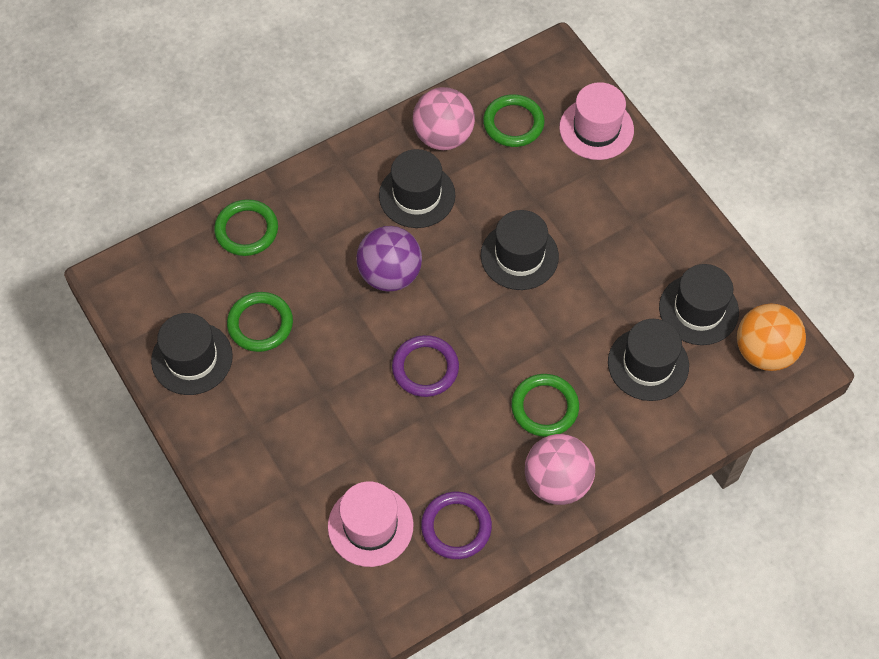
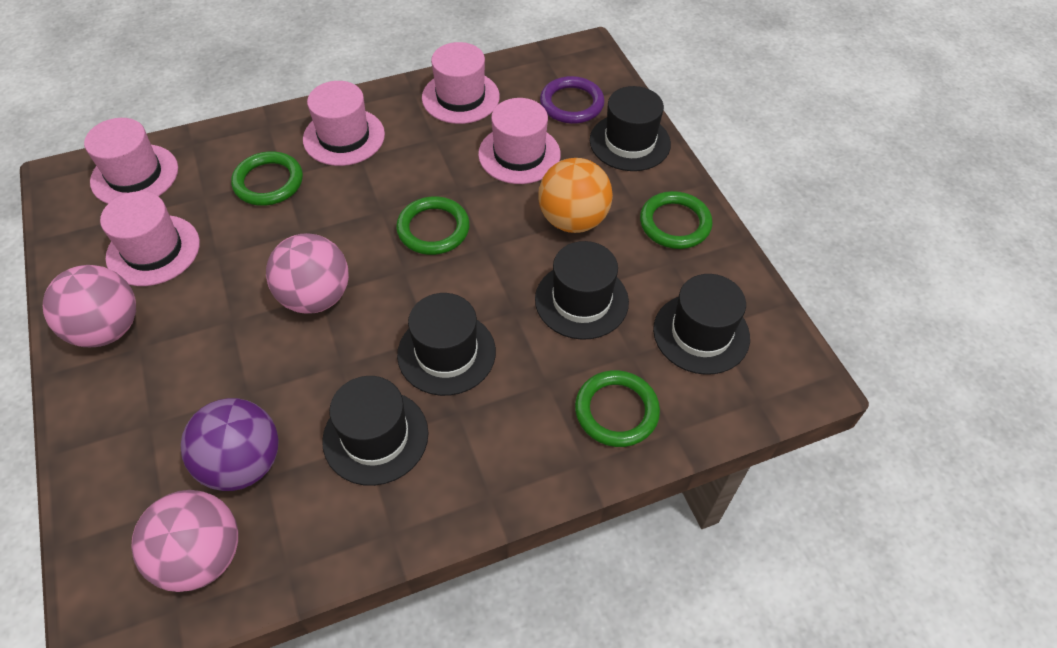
pink ball: 2 -> 3
pink hat: 2 -> 5
purple ring: 2 -> 1

